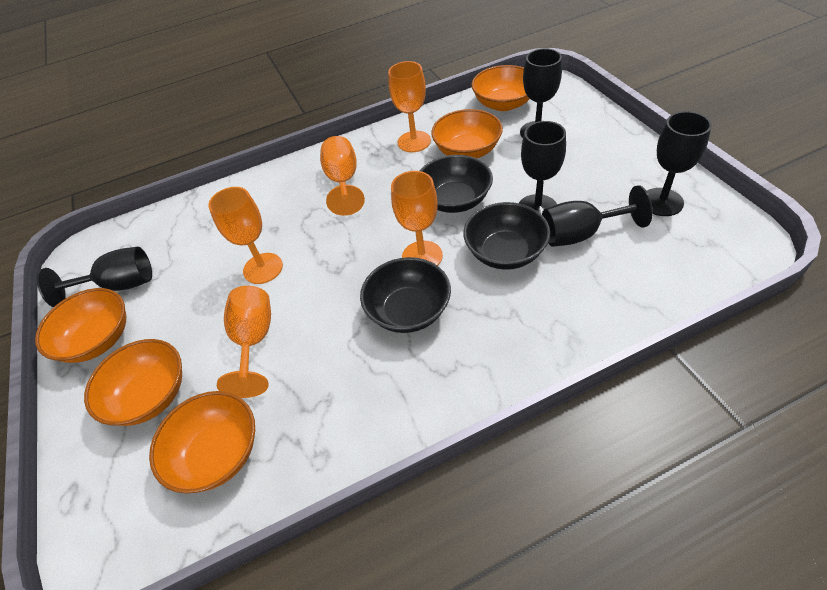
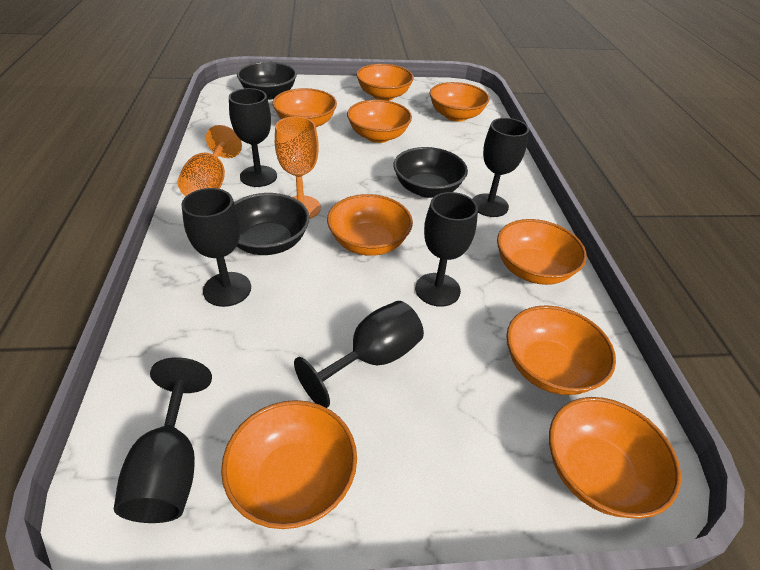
black goblet: 5 -> 6
orange bowl: 5 -> 9
orange goblet: 5 -> 2

